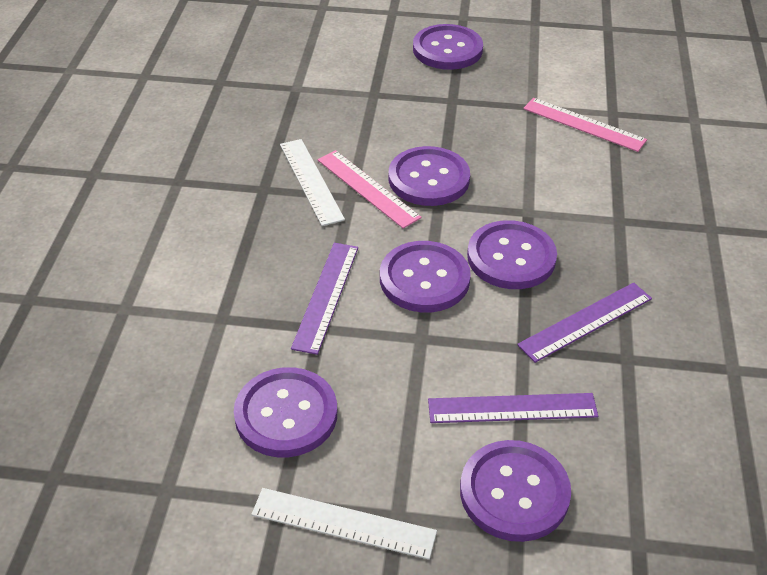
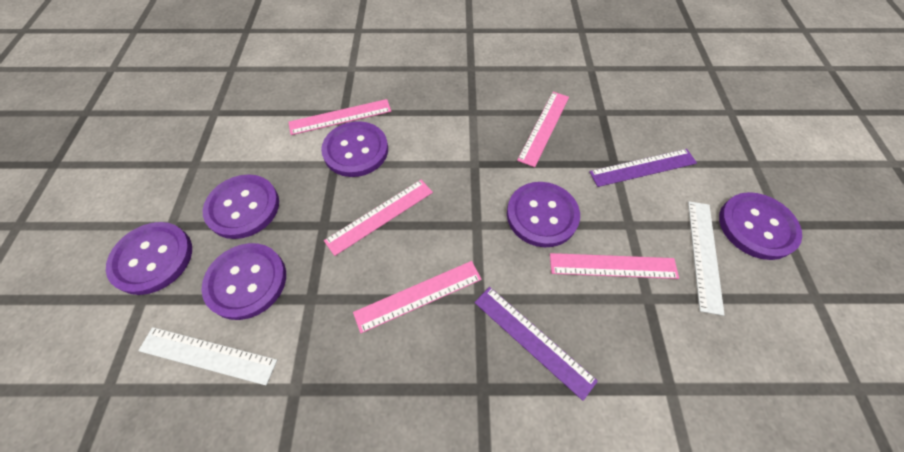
pink ruler: 2 -> 5
purple ruler: 3 -> 2

